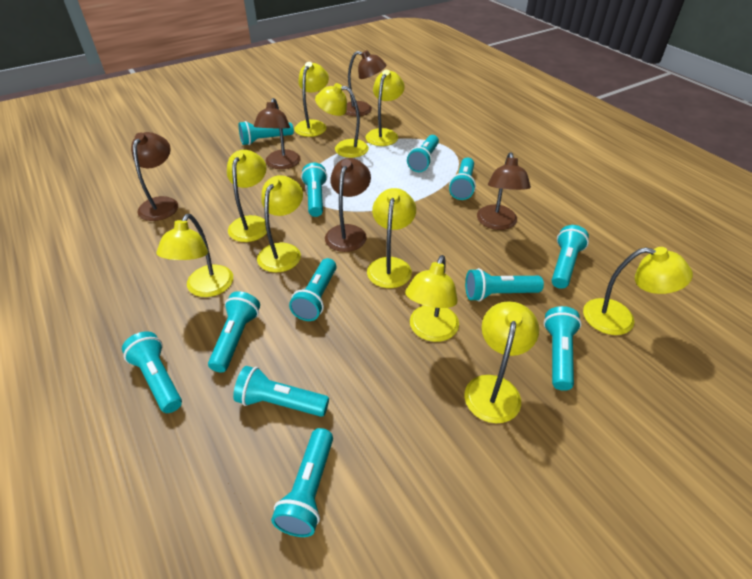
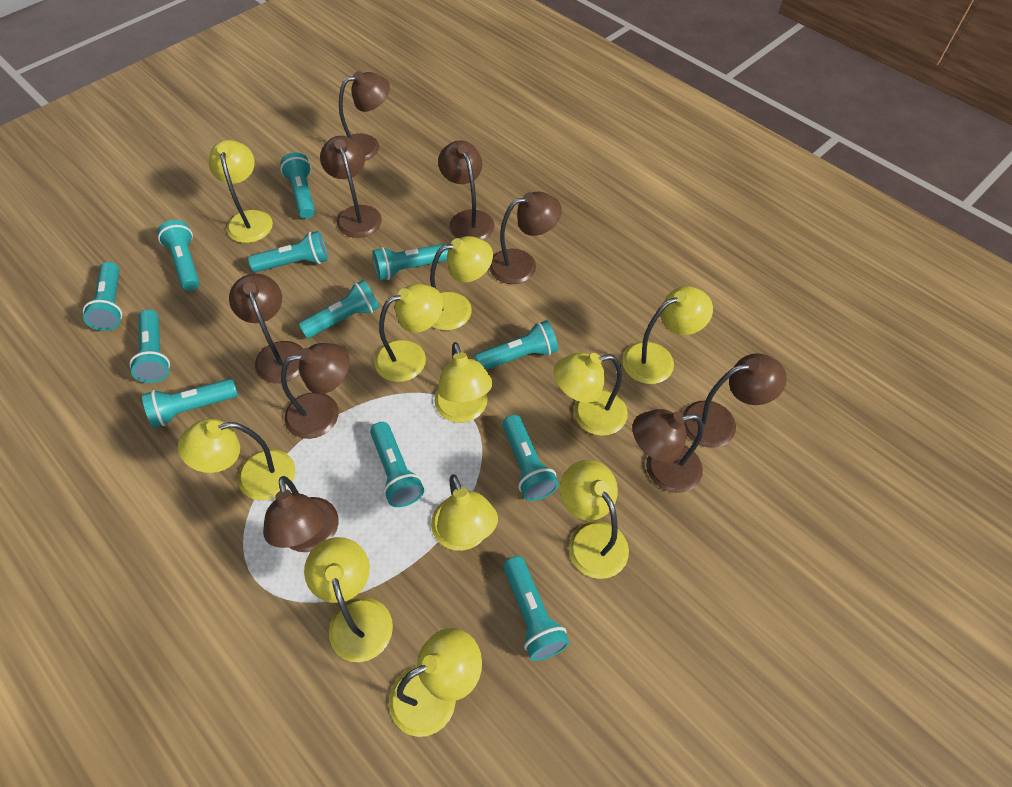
brown lamp: 5 -> 9
yellow lamp: 10 -> 11

